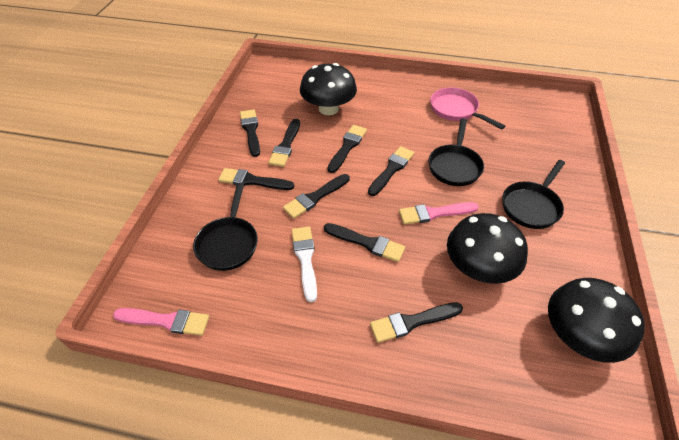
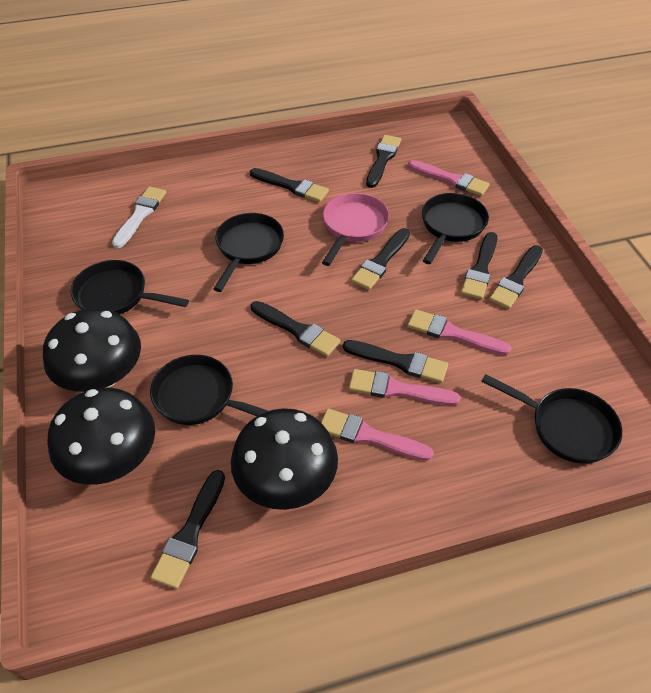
black pan: 3 -> 5
pink brush: 2 -> 4

